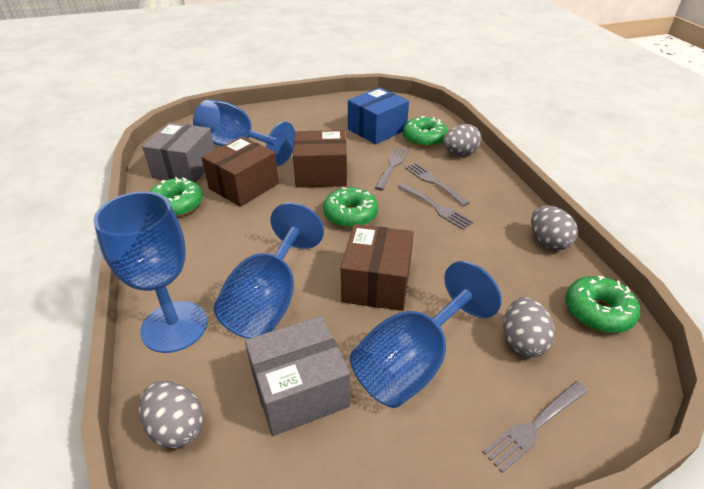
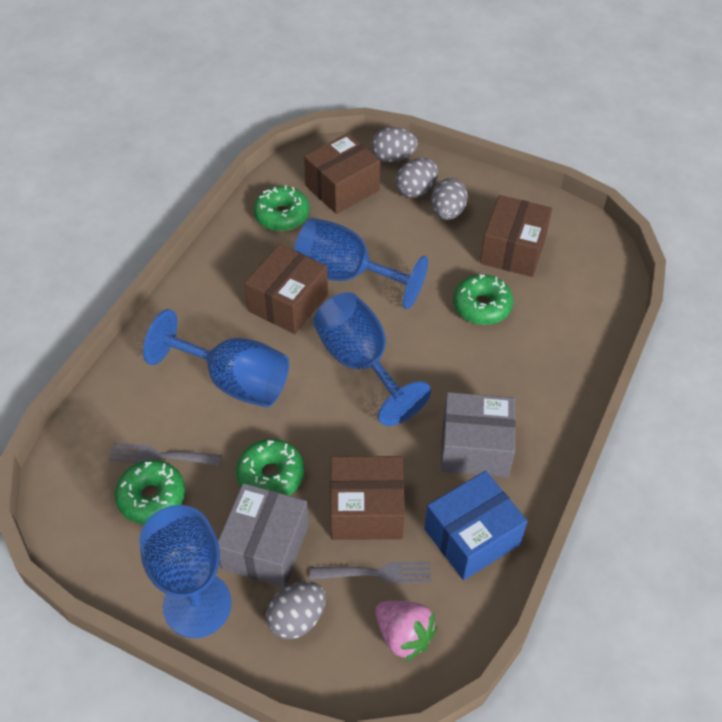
brown box: 3 -> 4
grey fork: 4 -> 2
pink strawberry: 0 -> 1

